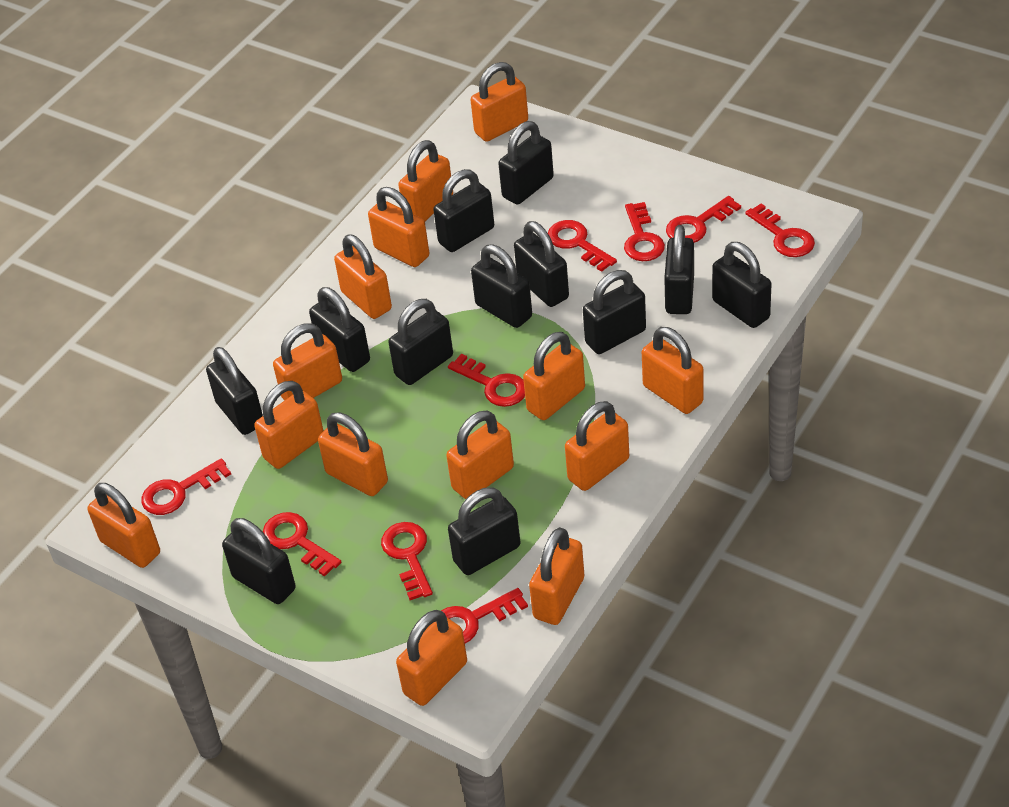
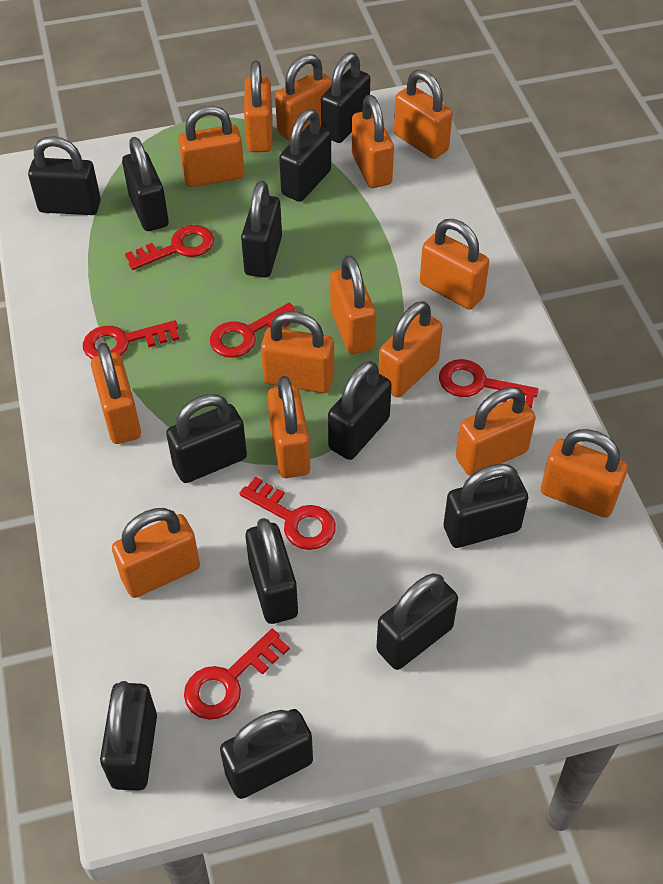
red key: 9 -> 6

